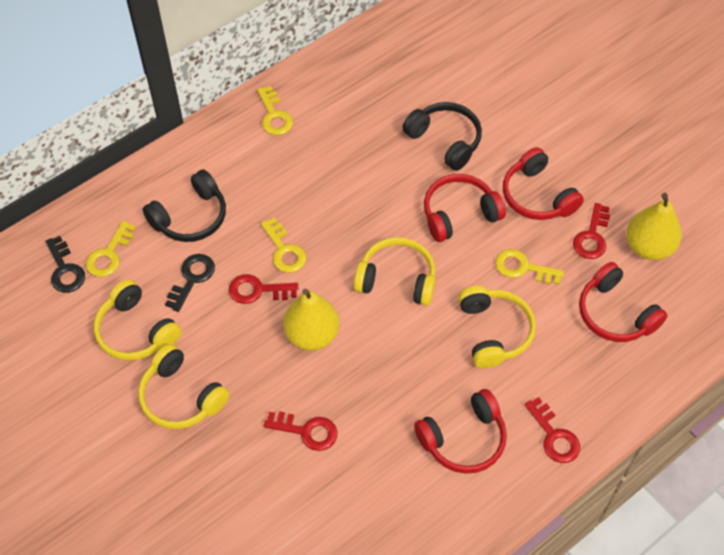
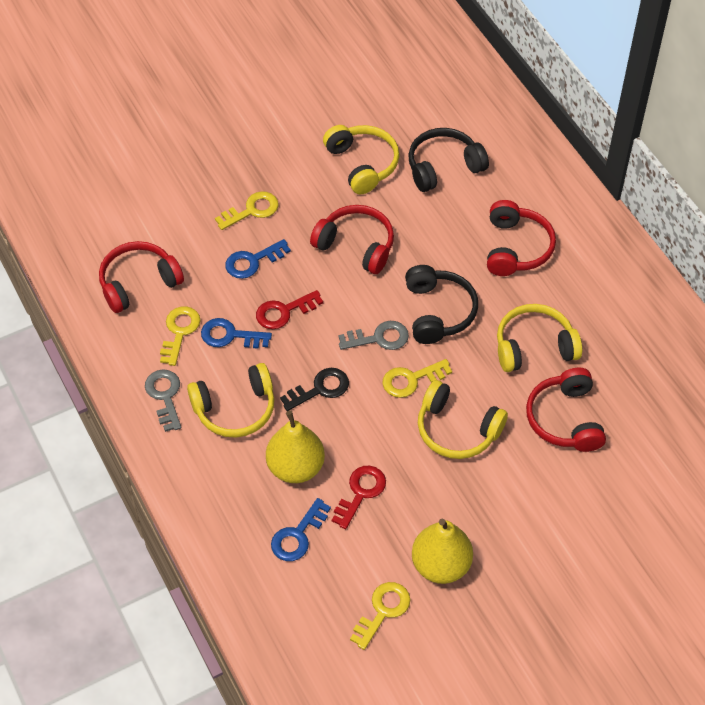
black key: 2 -> 1
blue key: 0 -> 3
grey key: 0 -> 2
red key: 4 -> 2

